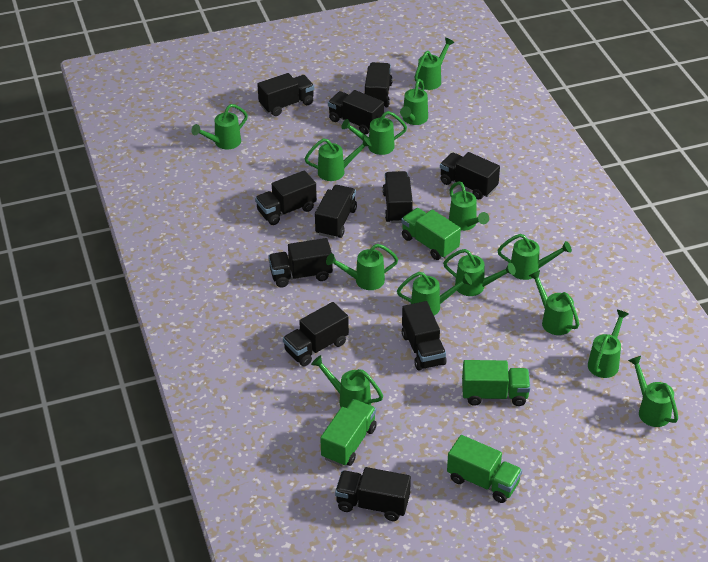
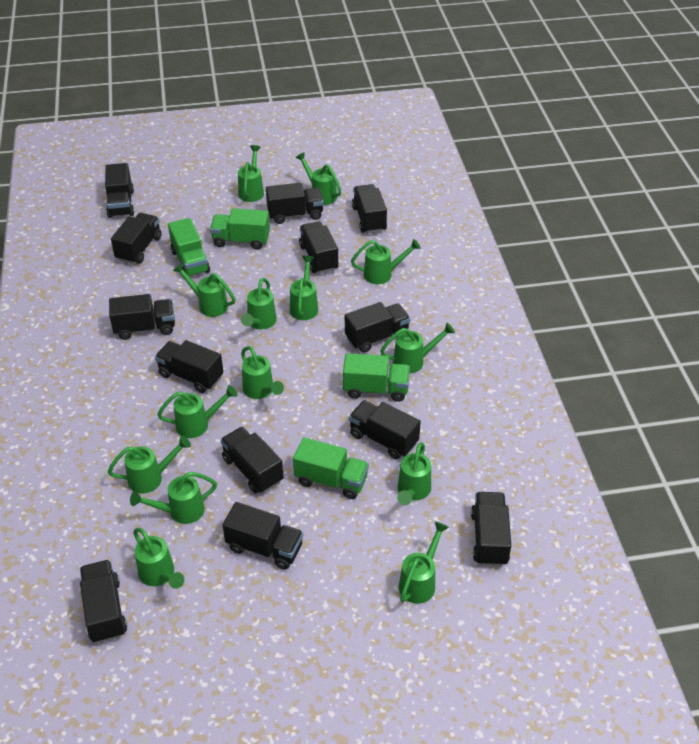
black truck: 11 -> 13

